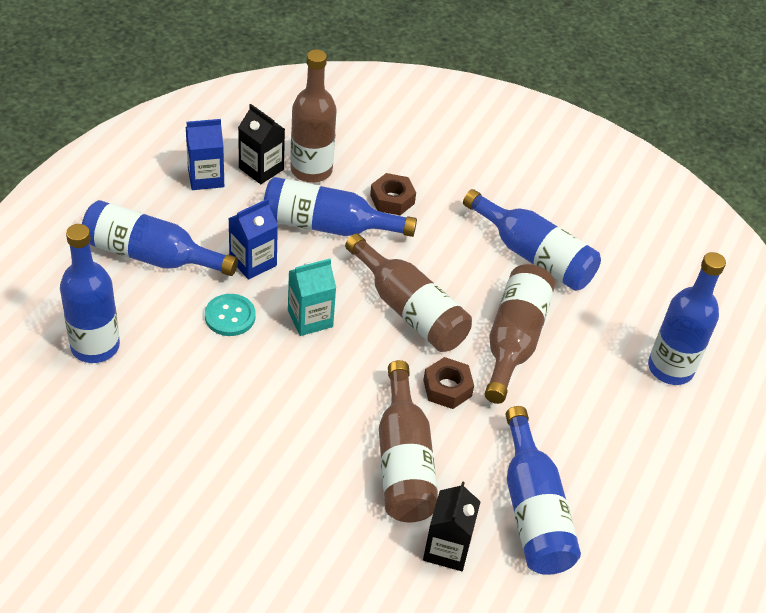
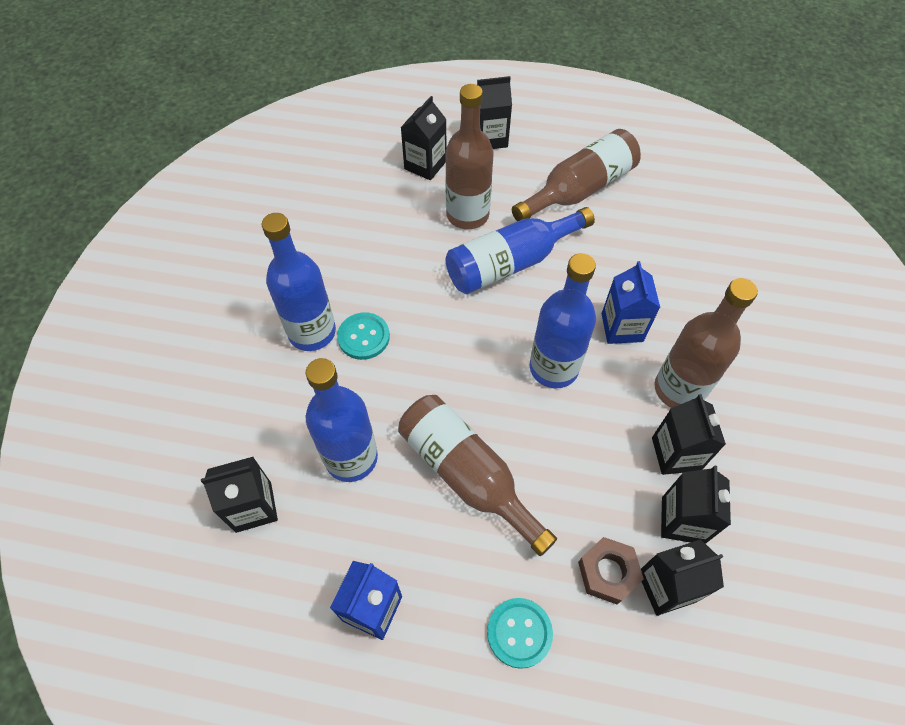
black carton: 2 -> 6
blue bottle: 6 -> 4
brown nut: 2 -> 1
turquoise button: 1 -> 2
turquoise carton: 1 -> 0

